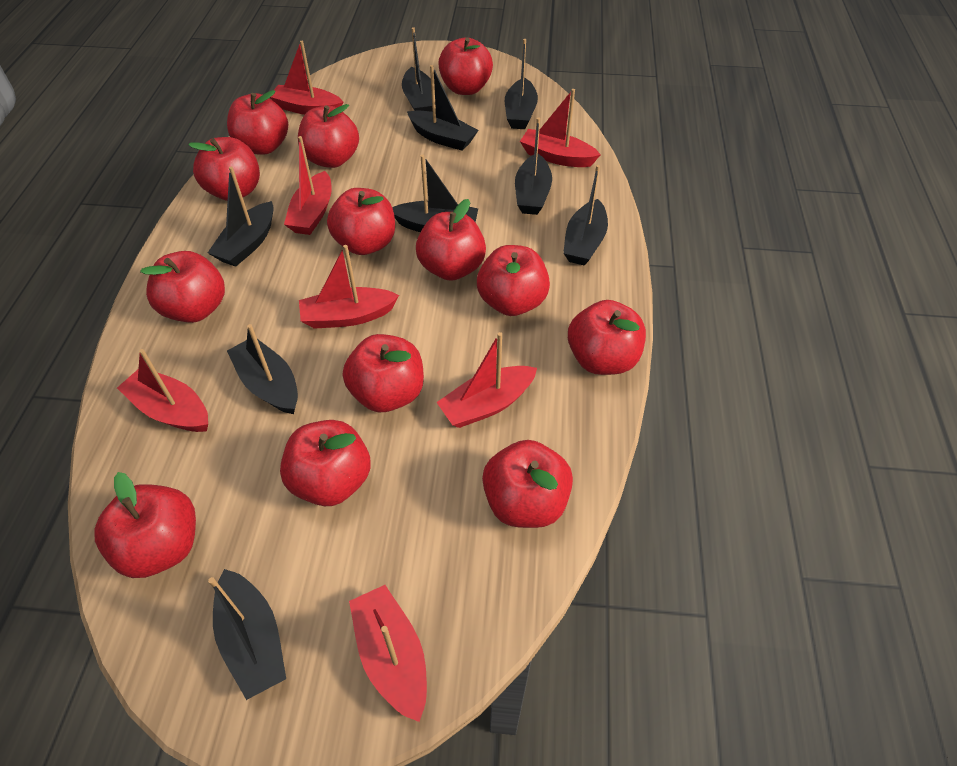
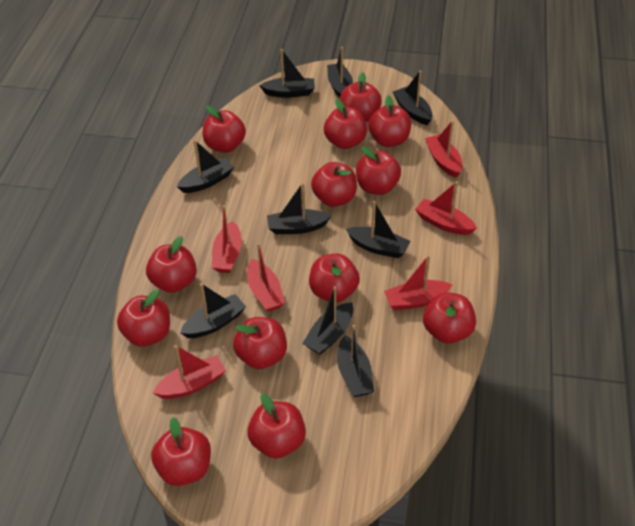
red boat: 7 -> 6

